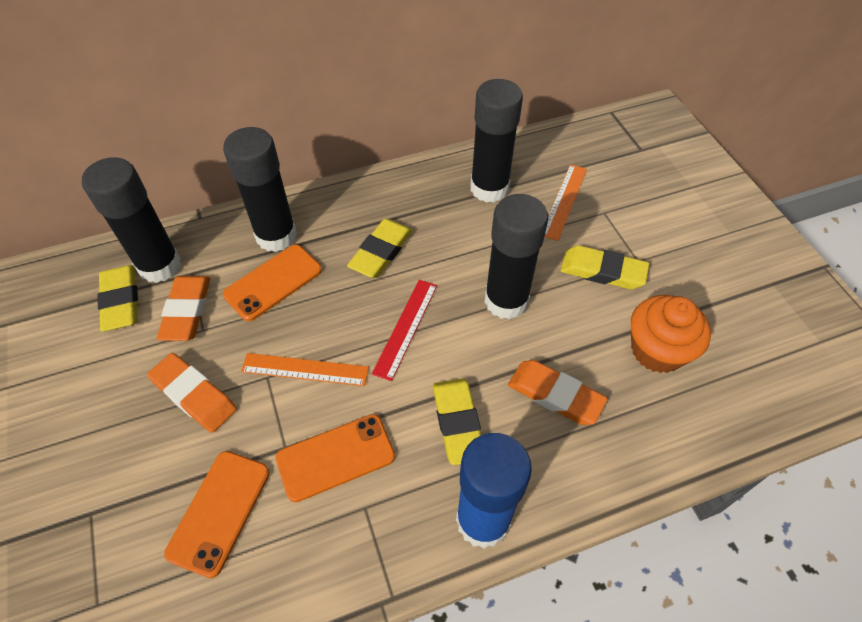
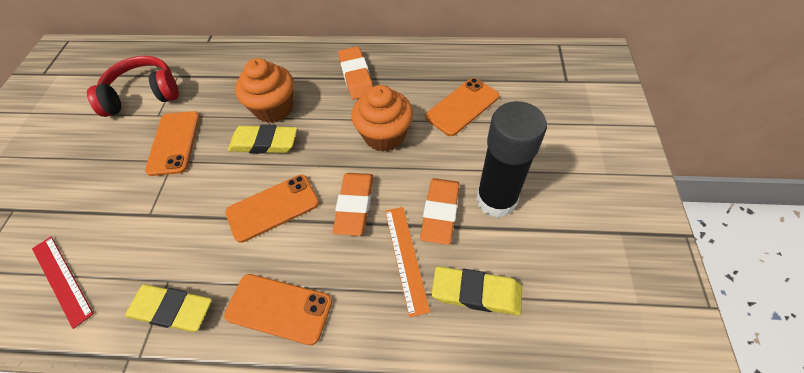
black glue stick: 4 -> 1
blue glue stick: 1 -> 0
orange cupcake: 1 -> 2
orange phone: 3 -> 4
orange ruler: 2 -> 1
red headphones: 0 -> 1
yellow eraser: 4 -> 3

